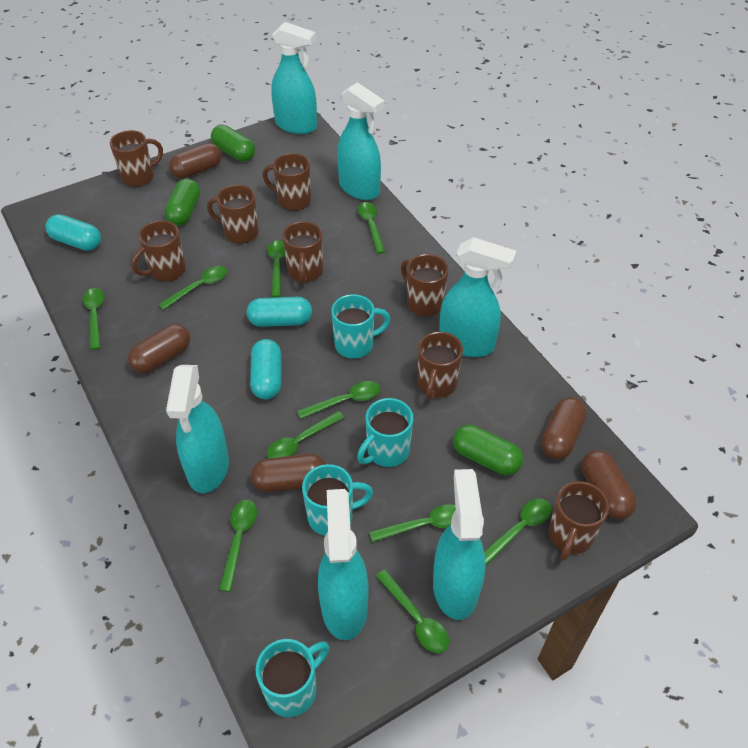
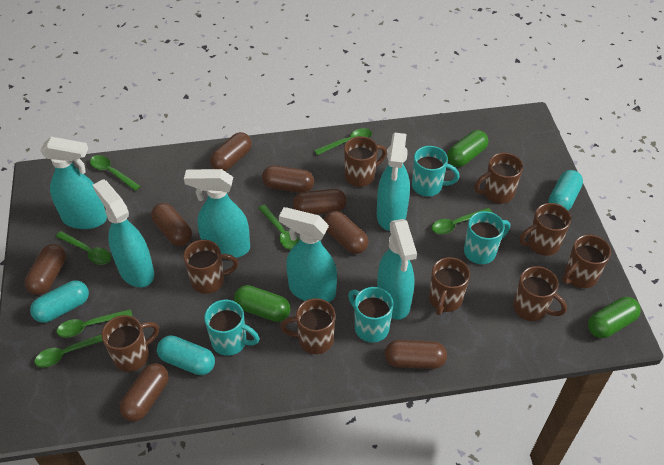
brown capsule: 5 -> 8
brown mug: 8 -> 9
green spoon: 10 -> 7

